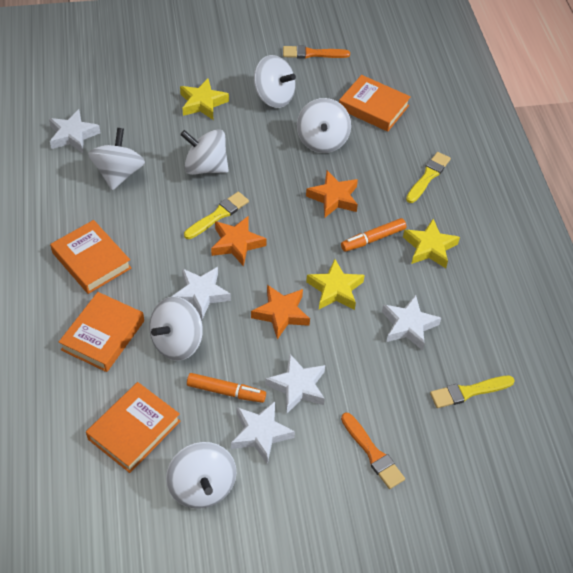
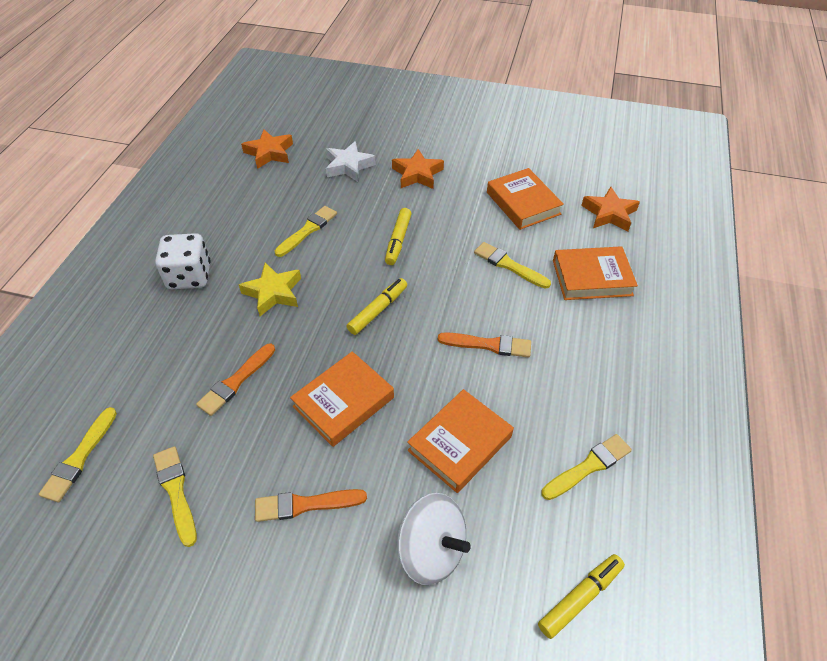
orange brush: 2 -> 3
orange marker: 2 -> 0
white dice: 0 -> 1
white spinning top: 6 -> 1
white star: 5 -> 1
yellow brush: 3 -> 5
yellow marker: 0 -> 3
yellow star: 3 -> 1

